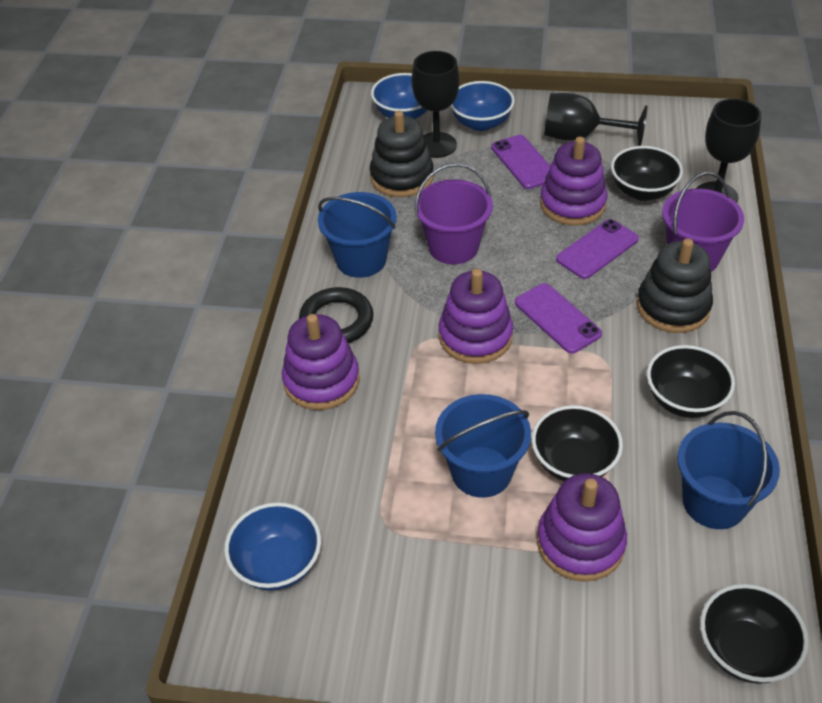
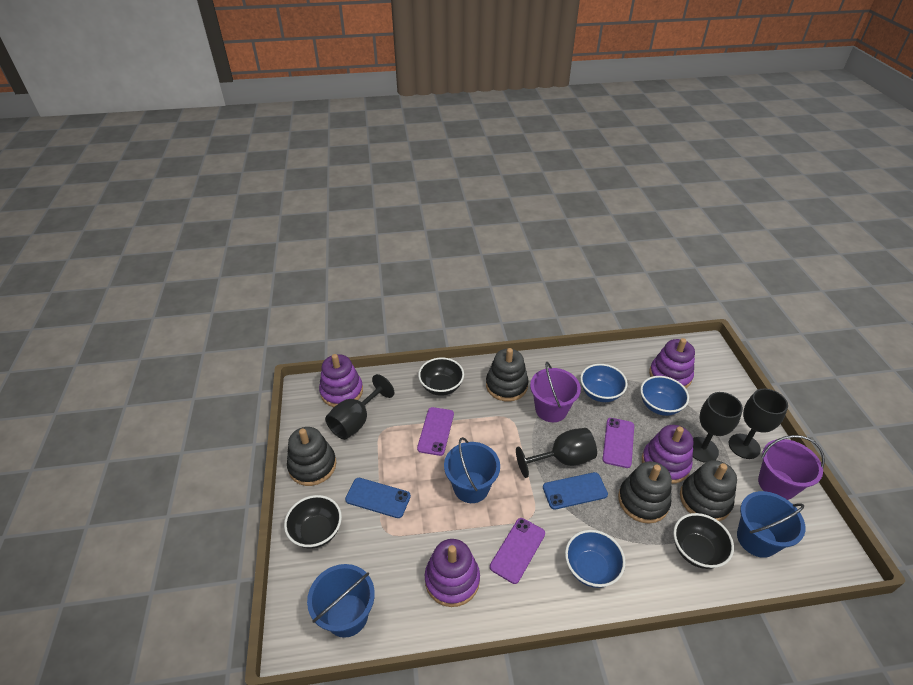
black bowl: 4 -> 3
black goblet: 3 -> 4
black ring: 1 -> 0
black stacking toy: 2 -> 4
blue phone: 0 -> 2

